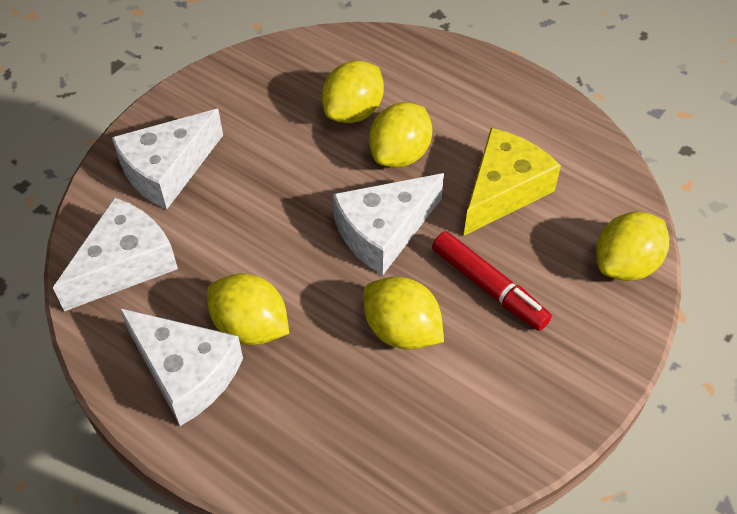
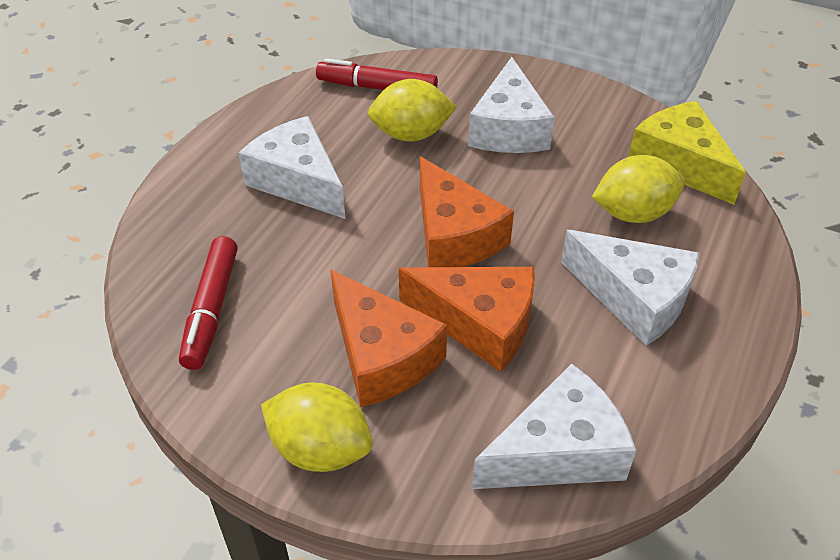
orange cheese: 0 -> 3
red marker: 1 -> 2
yellow lemon: 5 -> 3

